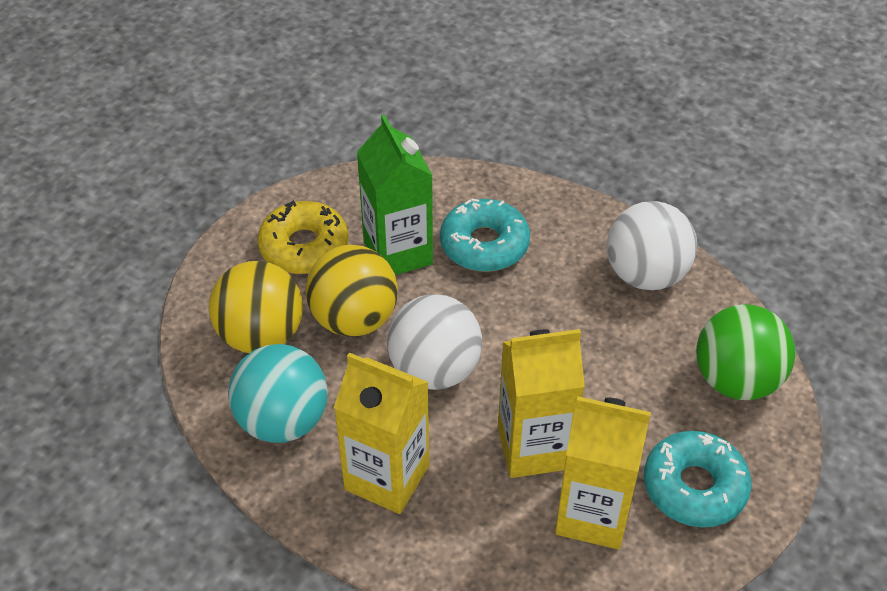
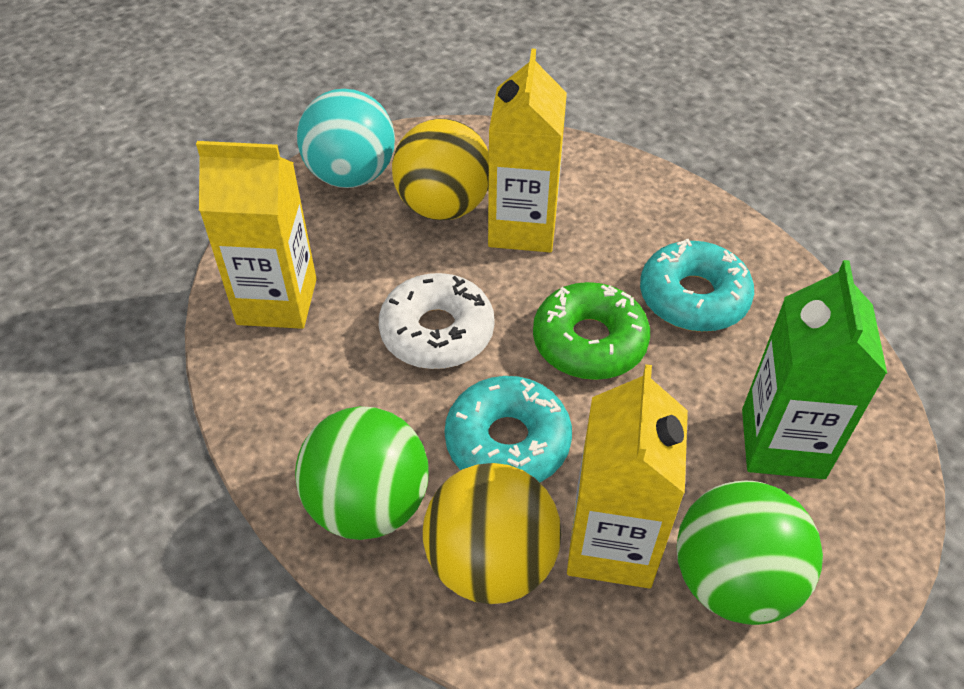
green ball: 1 -> 2
green donut: 0 -> 1
white ball: 2 -> 0
white donut: 0 -> 1
yellow donut: 1 -> 0

